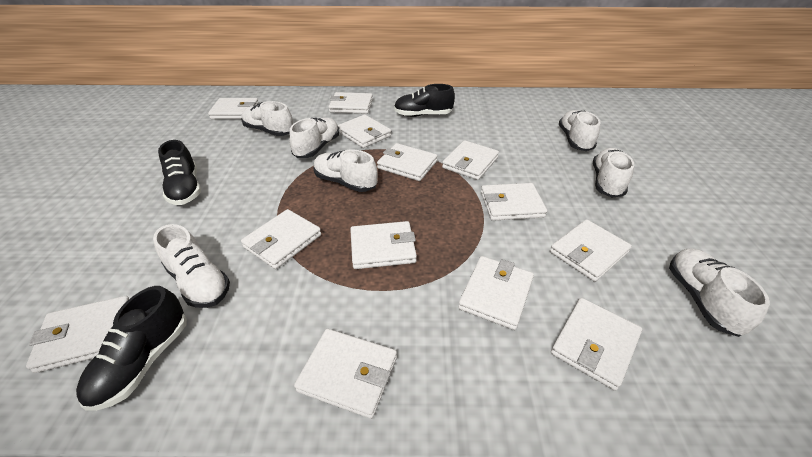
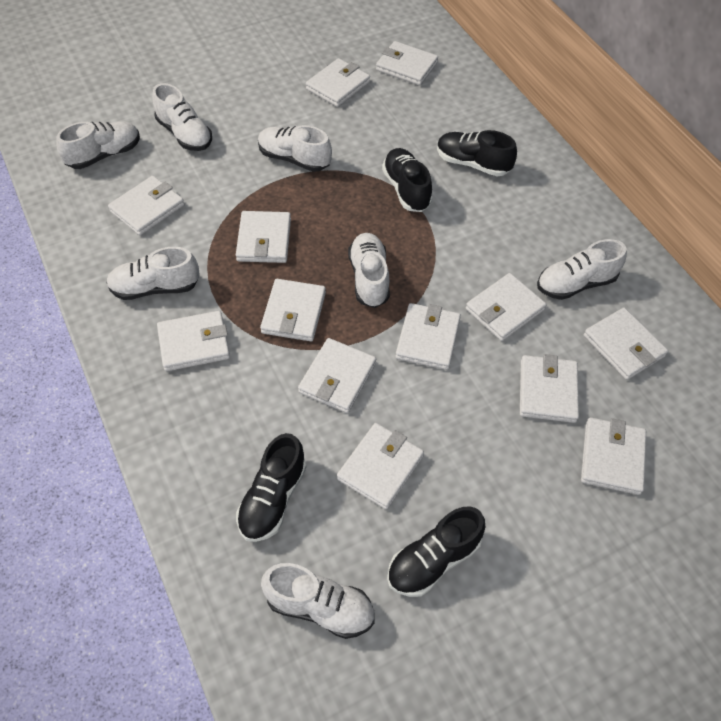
black shoe: 3 -> 4

